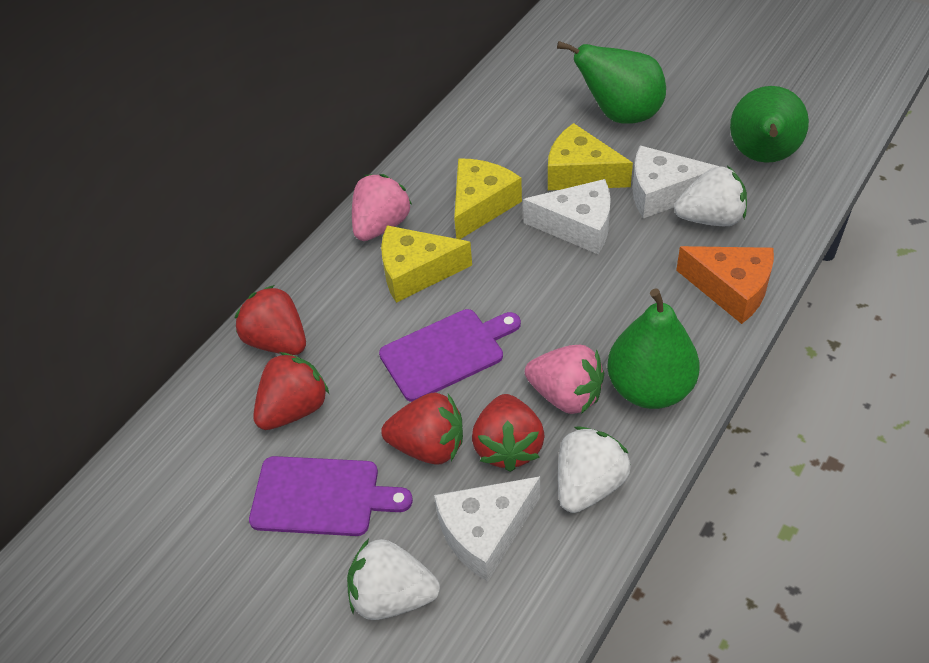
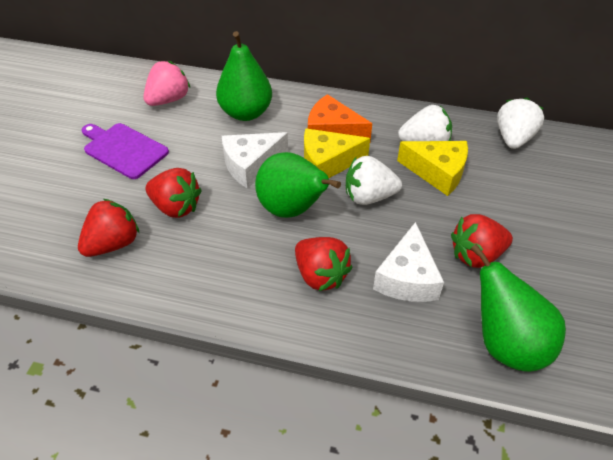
pink strawberry: 2 -> 1
purple cutting board: 2 -> 1
white cheese: 3 -> 2
yellow cheese: 3 -> 2

